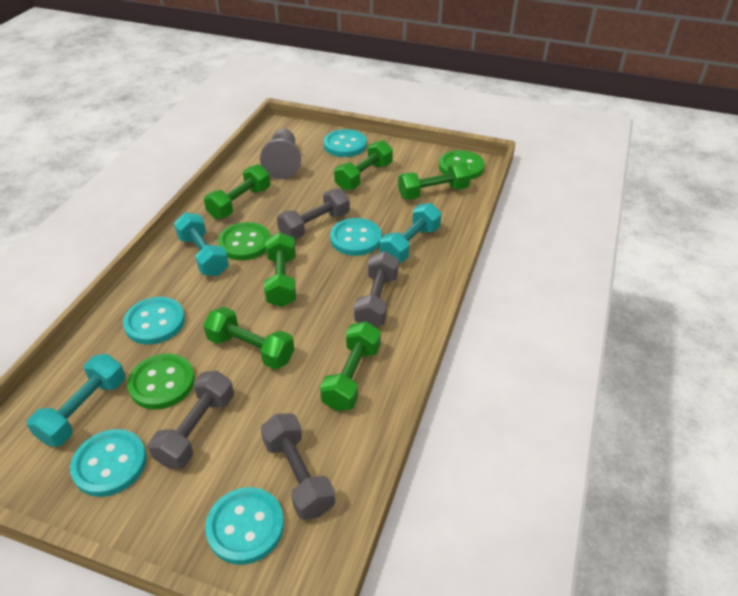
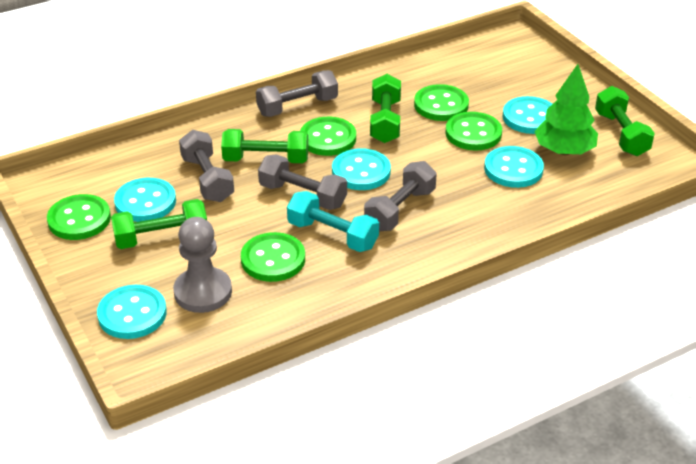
green button: 3 -> 5
green dumbbell: 6 -> 4
green tree: 0 -> 1
turquoise dumbbell: 3 -> 1

